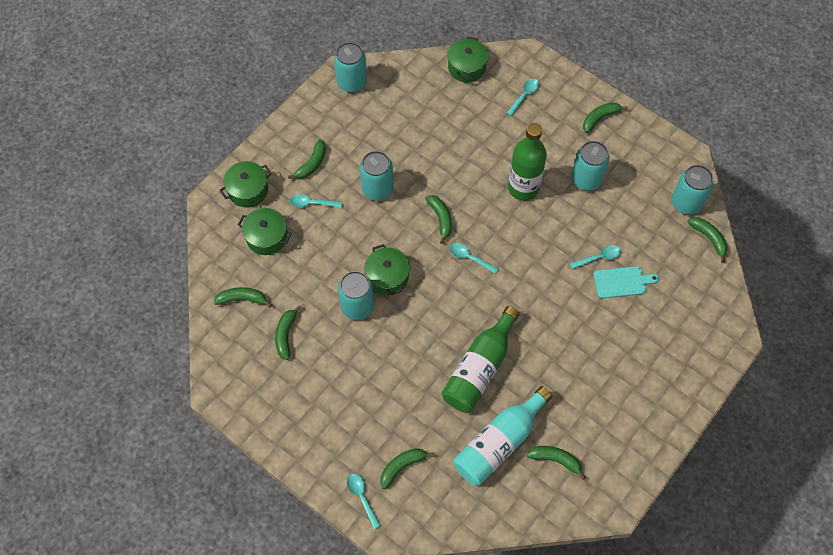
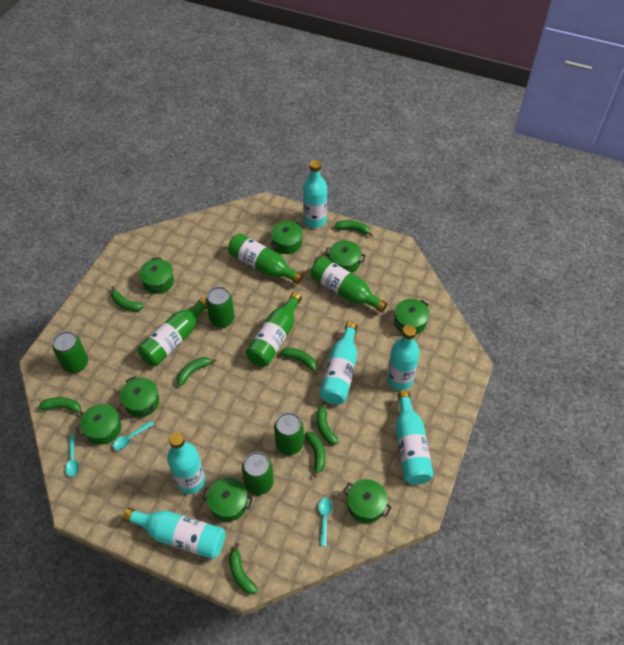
green bottle: 2 -> 4
green can: 0 -> 4
green pot: 4 -> 8
turquoise bottle: 1 -> 6
turquoise can: 5 -> 0
turquoise cutting board: 1 -> 0
turquoise spoon: 5 -> 3

